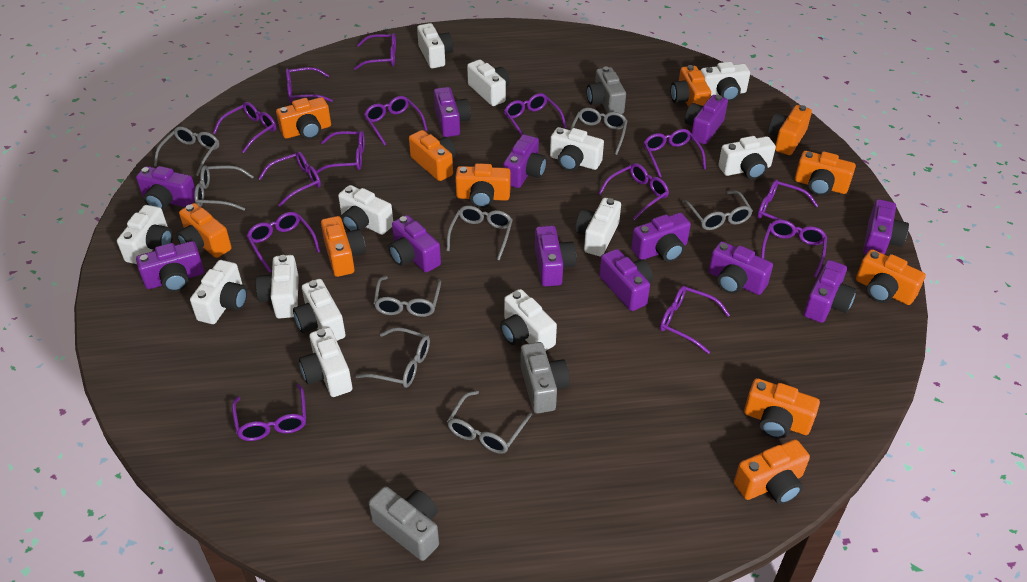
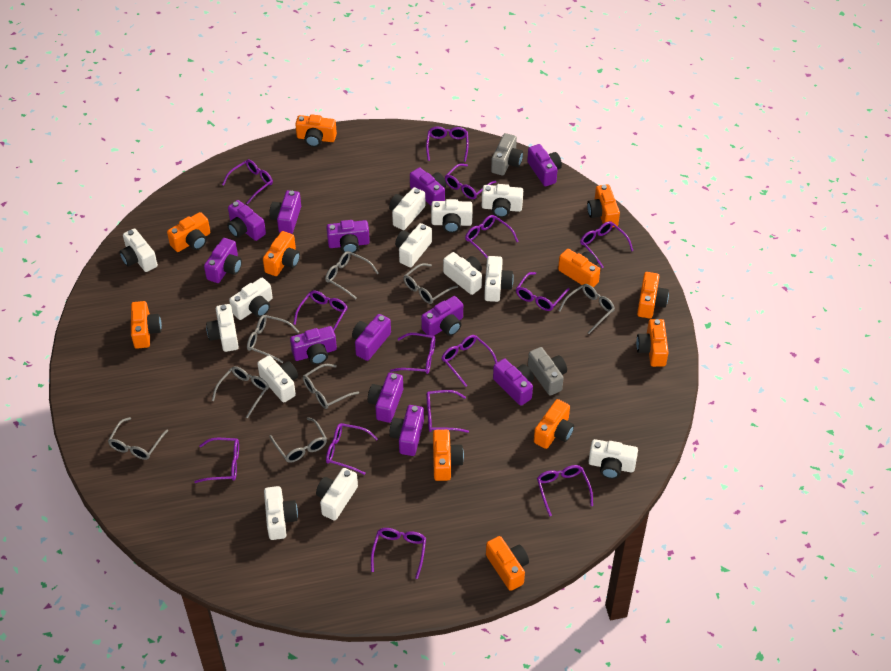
grey camera: 3 -> 2

